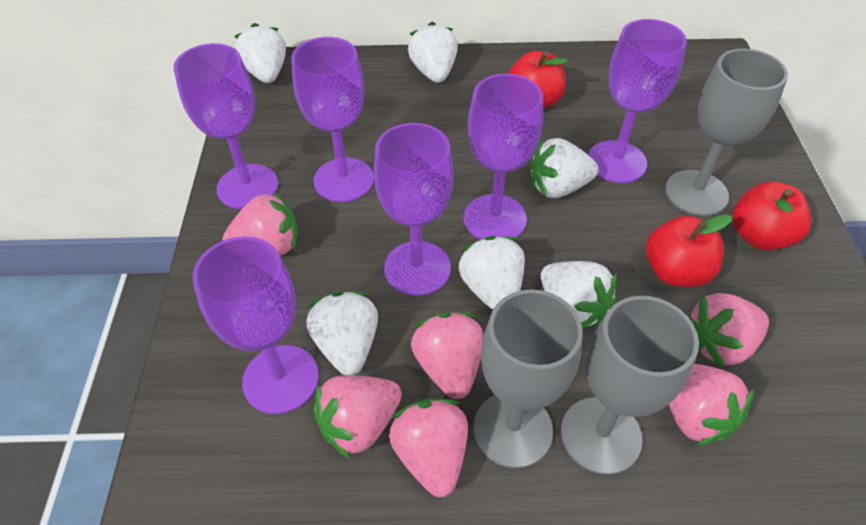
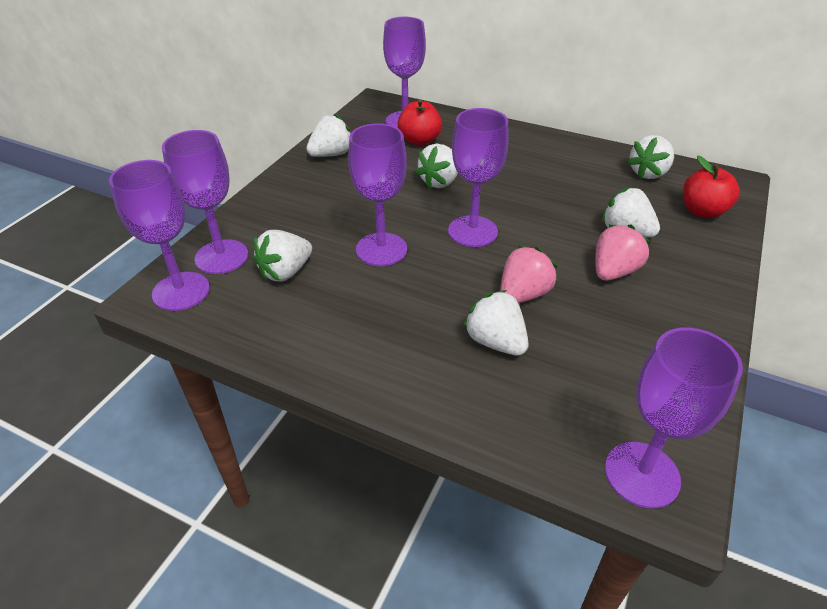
grey goblet: 3 -> 0
pink strawberry: 6 -> 2
red apple: 3 -> 2

